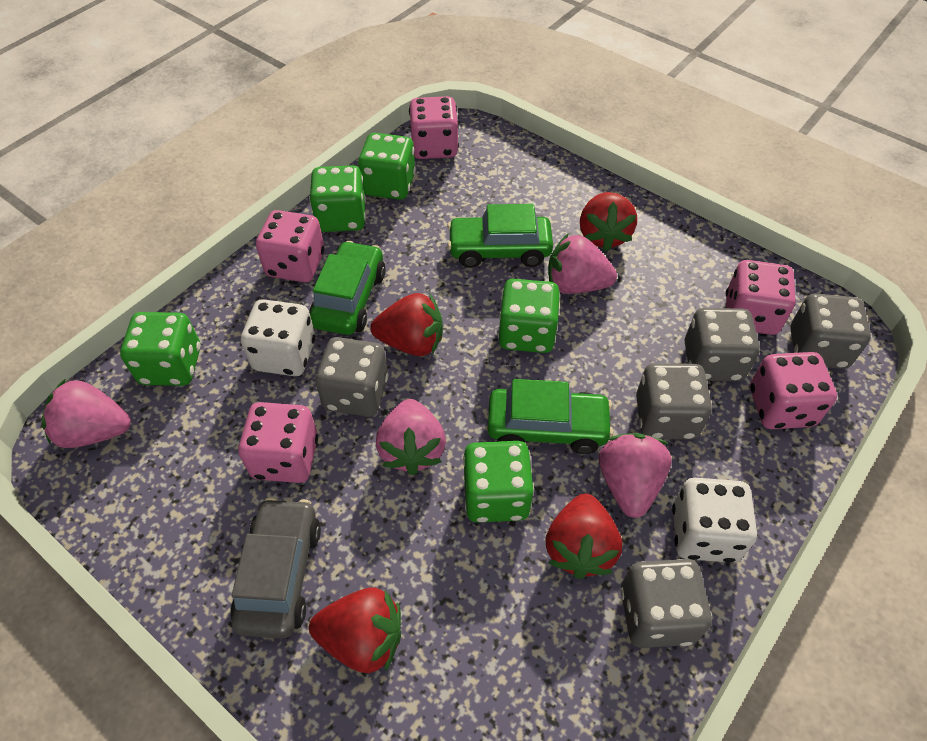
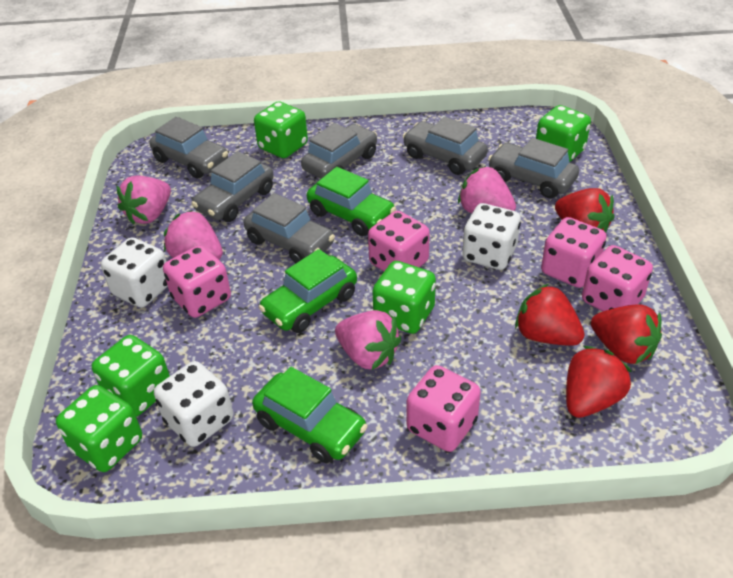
grey car: 1 -> 6
grey dice: 5 -> 0
white dice: 2 -> 3

